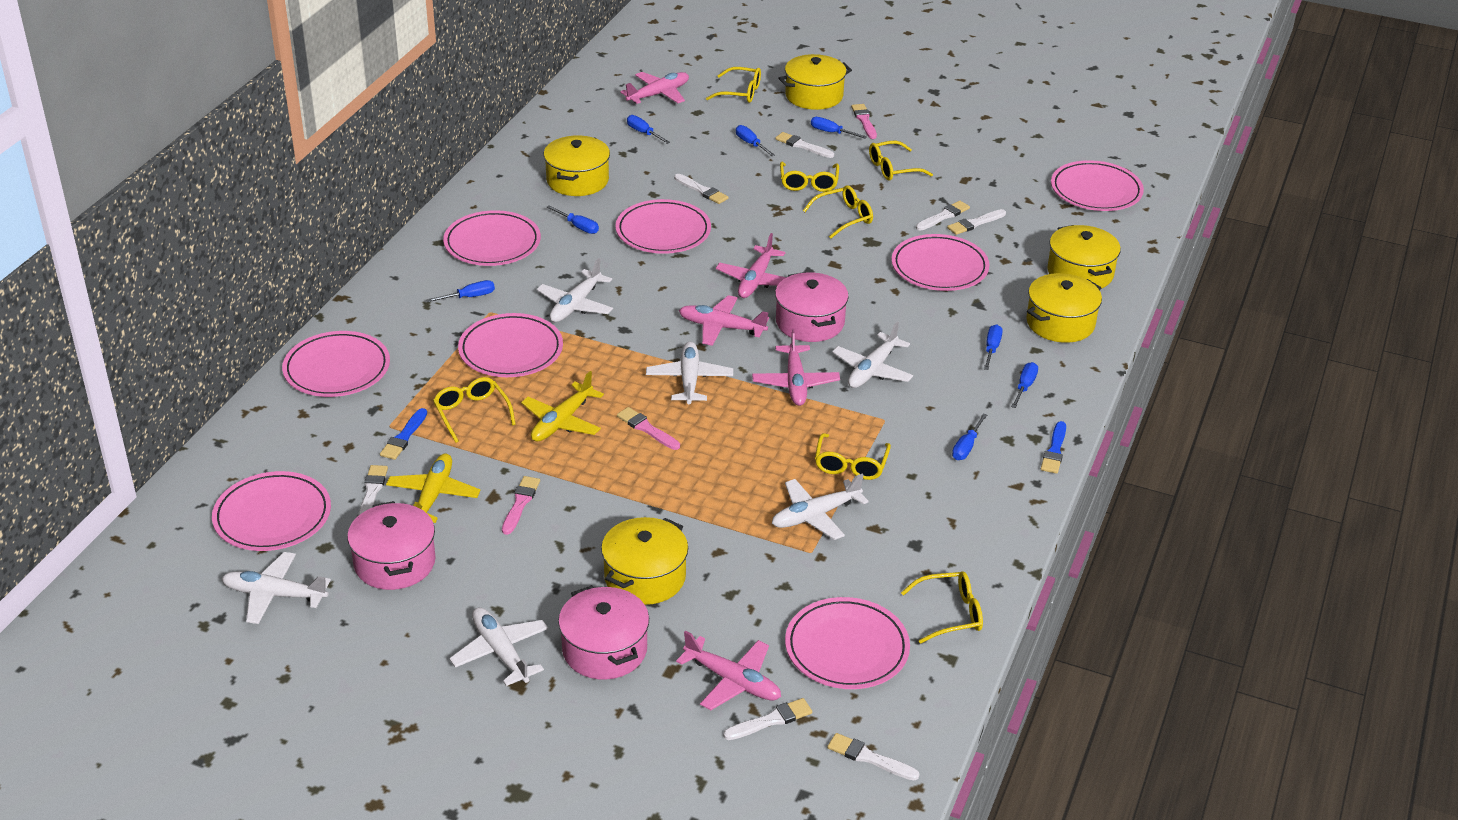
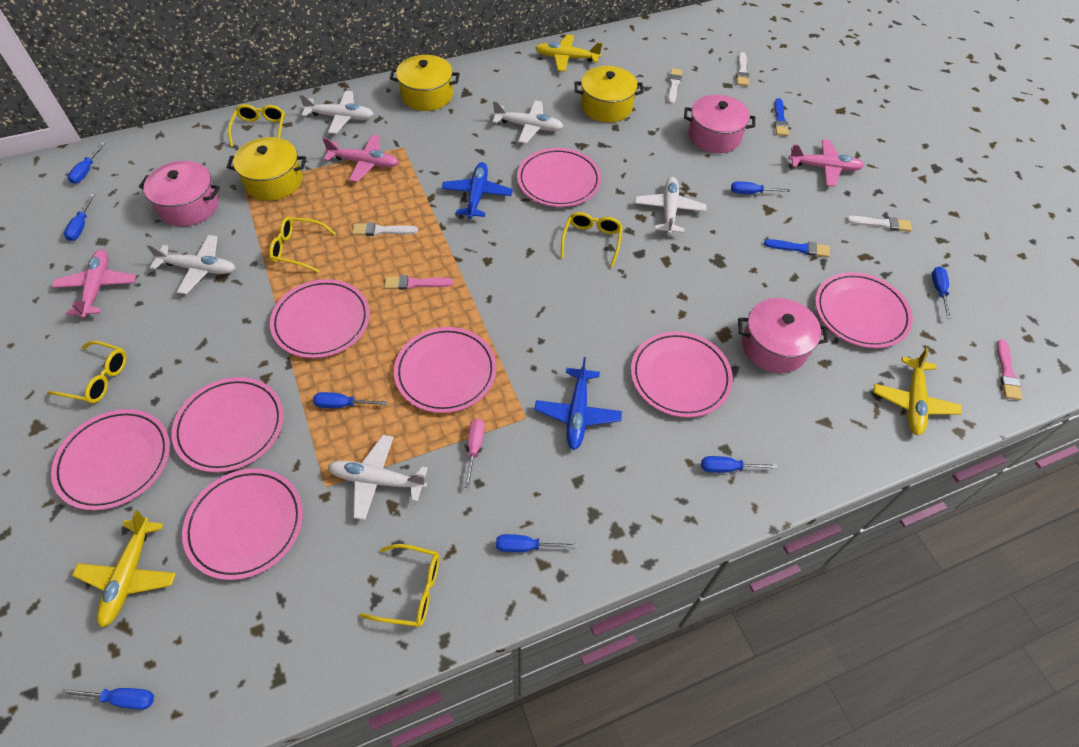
blue plane: 0 -> 2
pink brush: 3 -> 2
pink plane: 5 -> 3
pink screwdriver: 0 -> 1
white brush: 7 -> 4
white plane: 6 -> 5
yellow glasses: 7 -> 5
yellow plane: 2 -> 3
yellow pot: 5 -> 3

